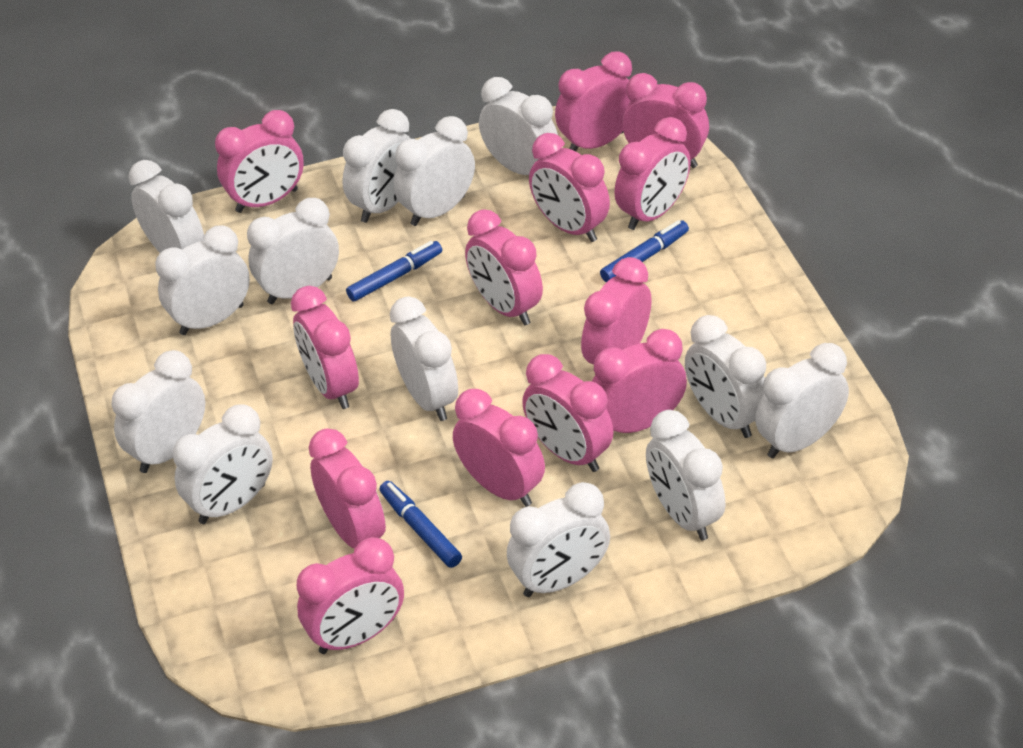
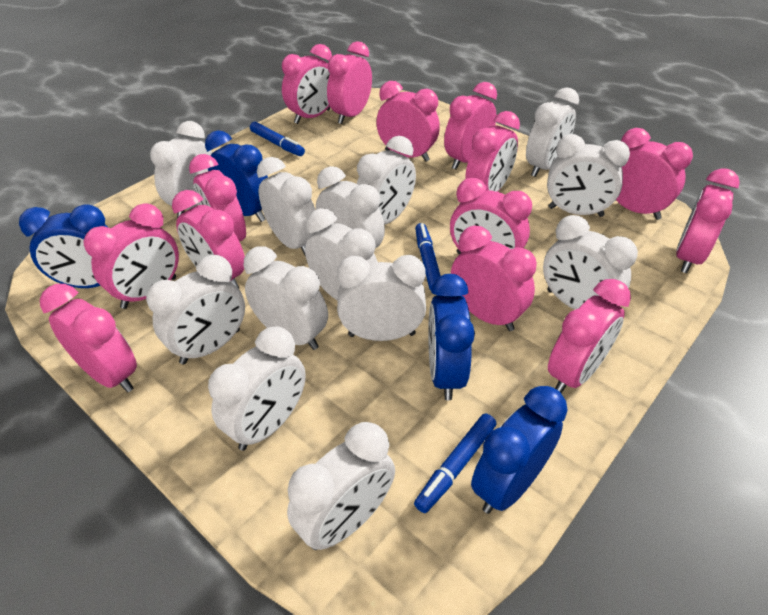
blue clock: 0 -> 4
pink clock: 13 -> 14

